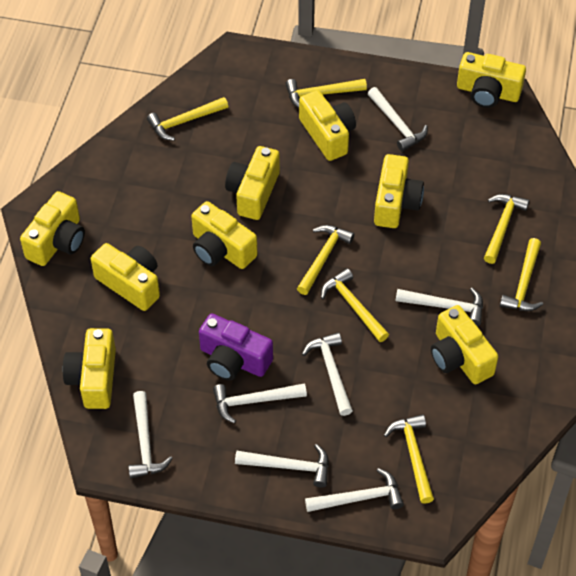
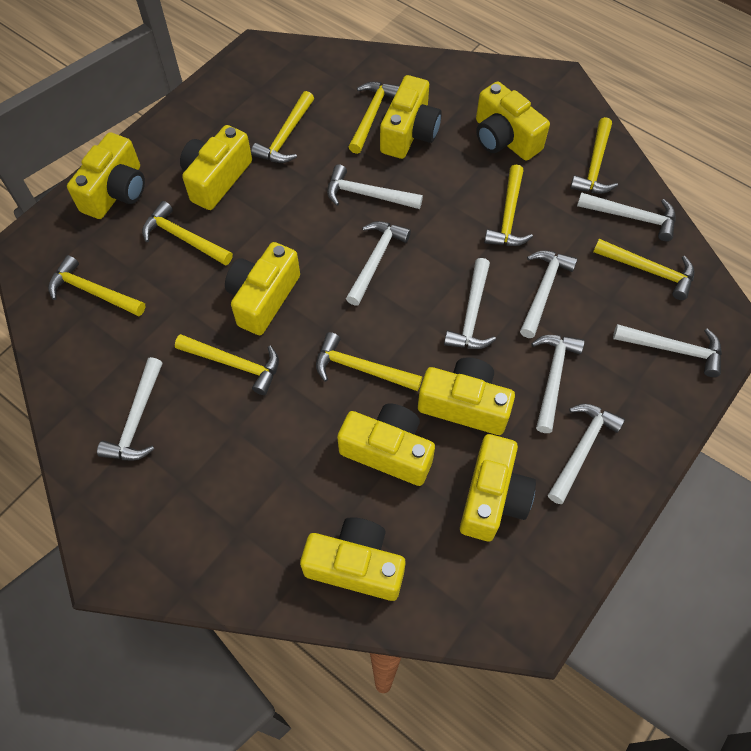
purple camera: 1 -> 0
white hammer: 7 -> 9
yellow hammer: 7 -> 9

